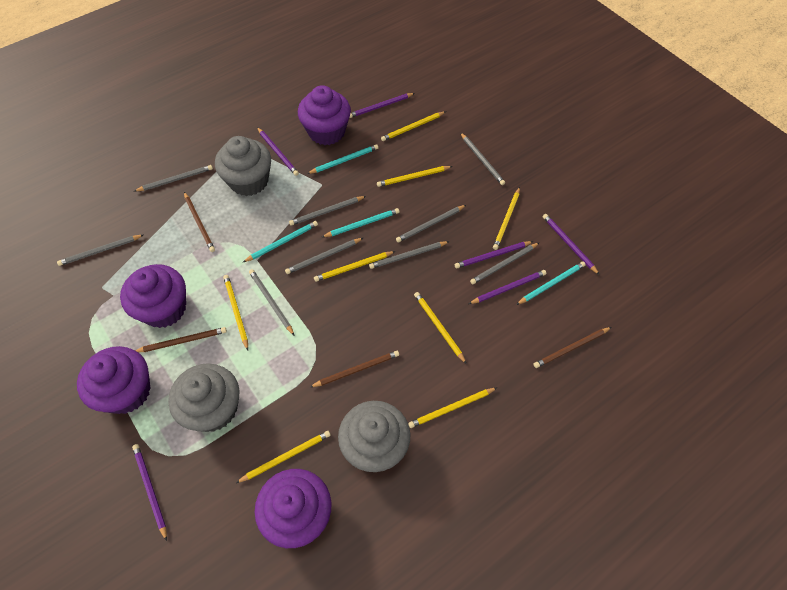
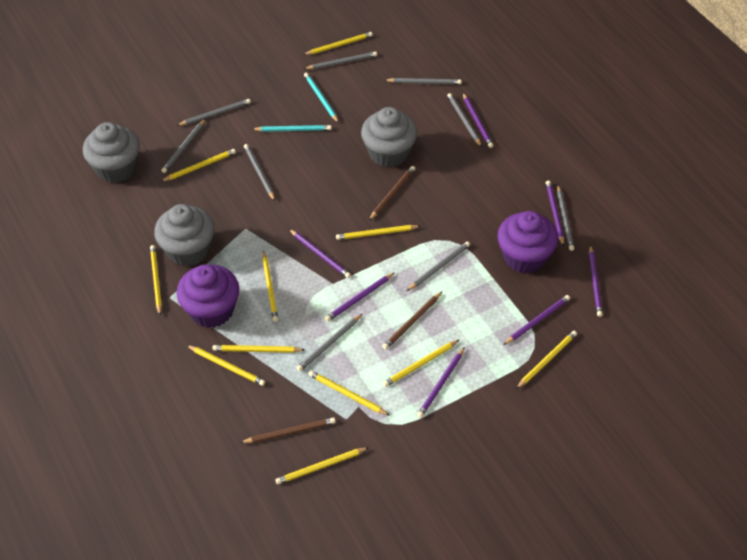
brown pencil: 4 -> 3
purple cupcake: 4 -> 2
purple pencil: 6 -> 7
turquoise pencil: 4 -> 2
yellow pencil: 8 -> 11

